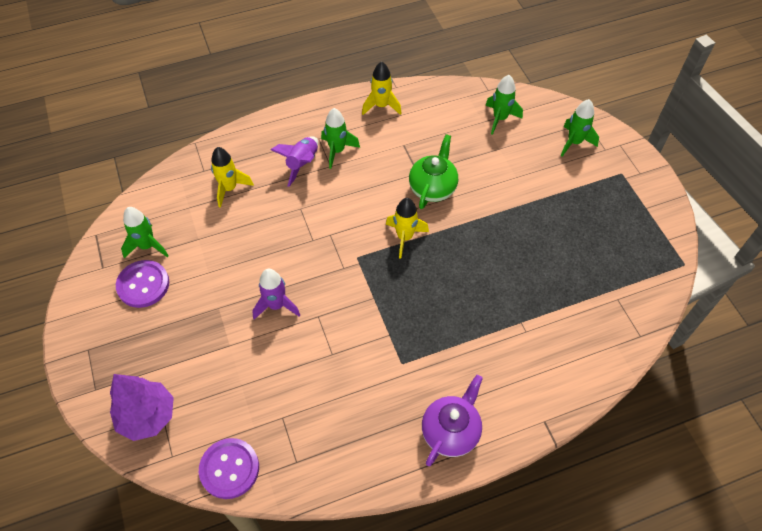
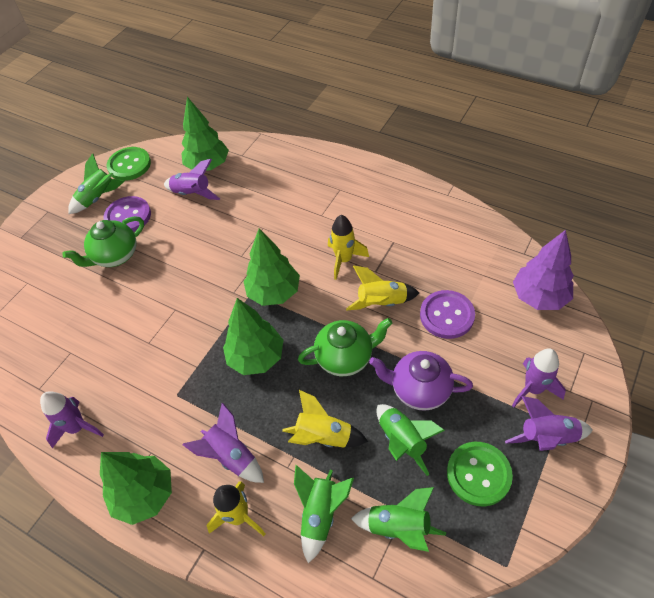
green button: 0 -> 2
green teapot: 1 -> 2
green tree: 0 -> 4
purple rocket: 2 -> 5
yellow rocket: 3 -> 4

